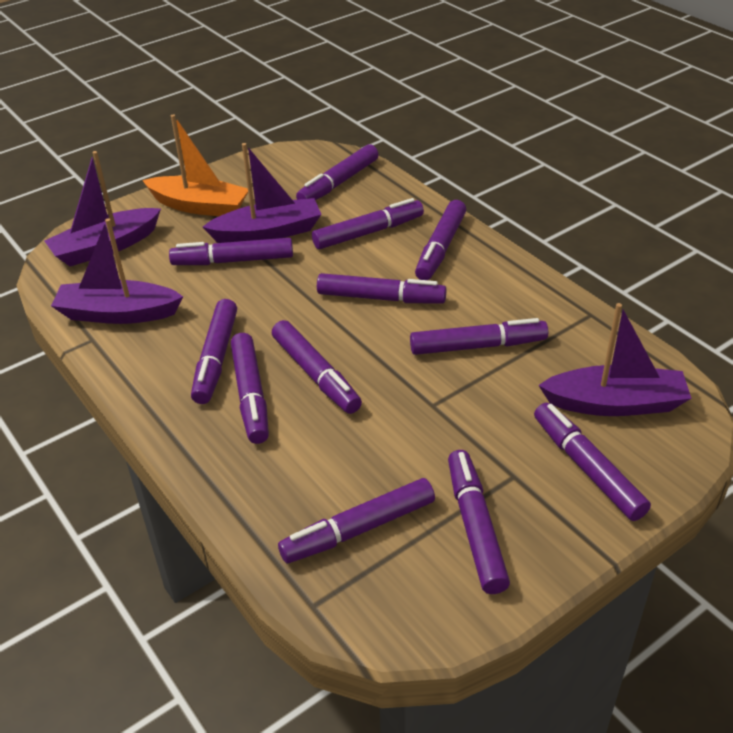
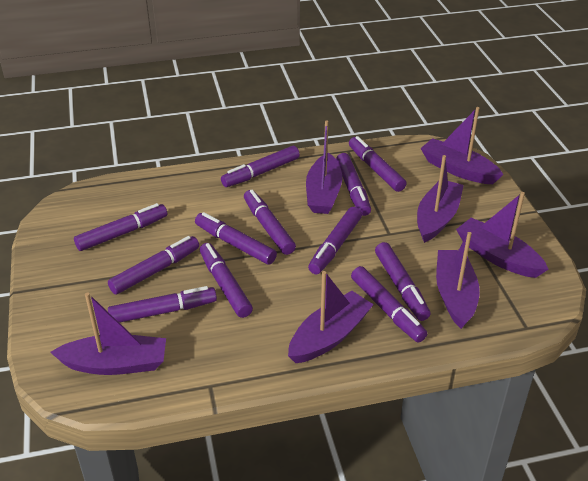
orange boat: 1 -> 0
purple boat: 4 -> 7

